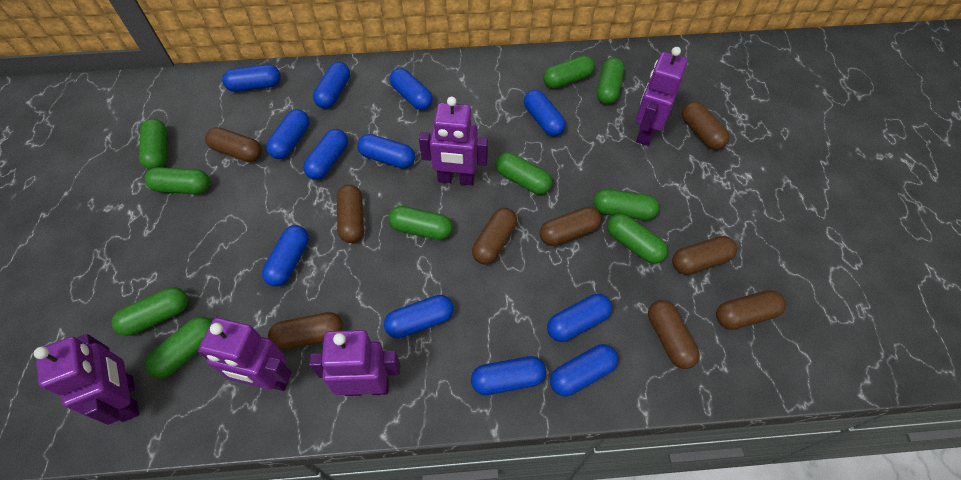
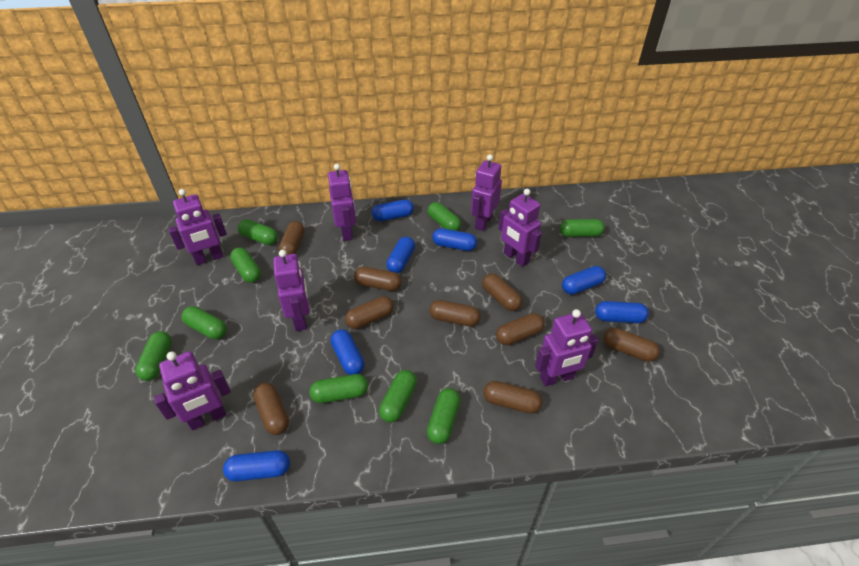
blue capsule: 12 -> 7
green capsule: 10 -> 9
purple robot: 5 -> 7

